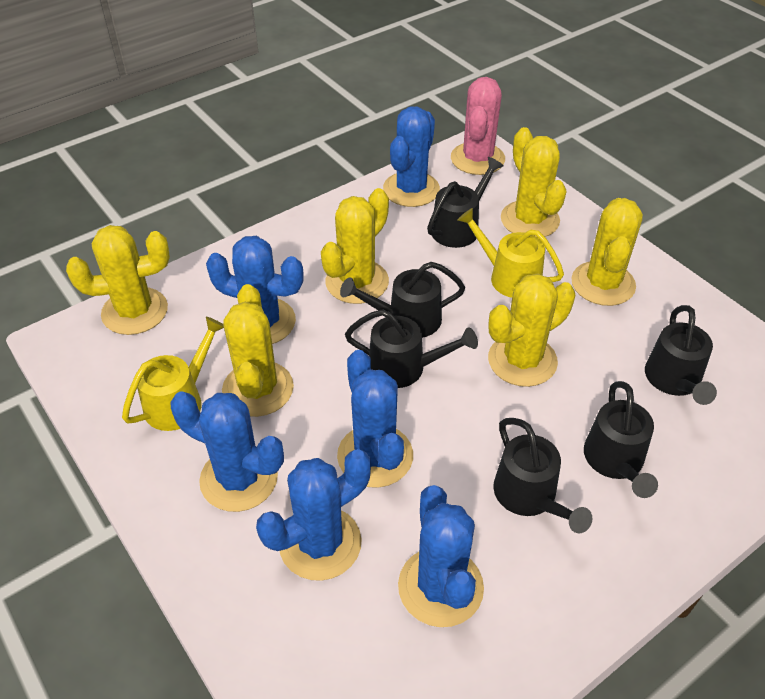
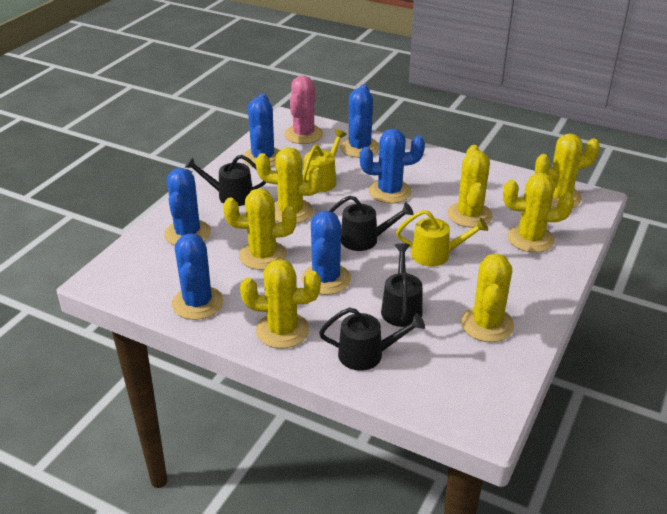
black watering can: 6 -> 4
yellow cactus: 6 -> 7

